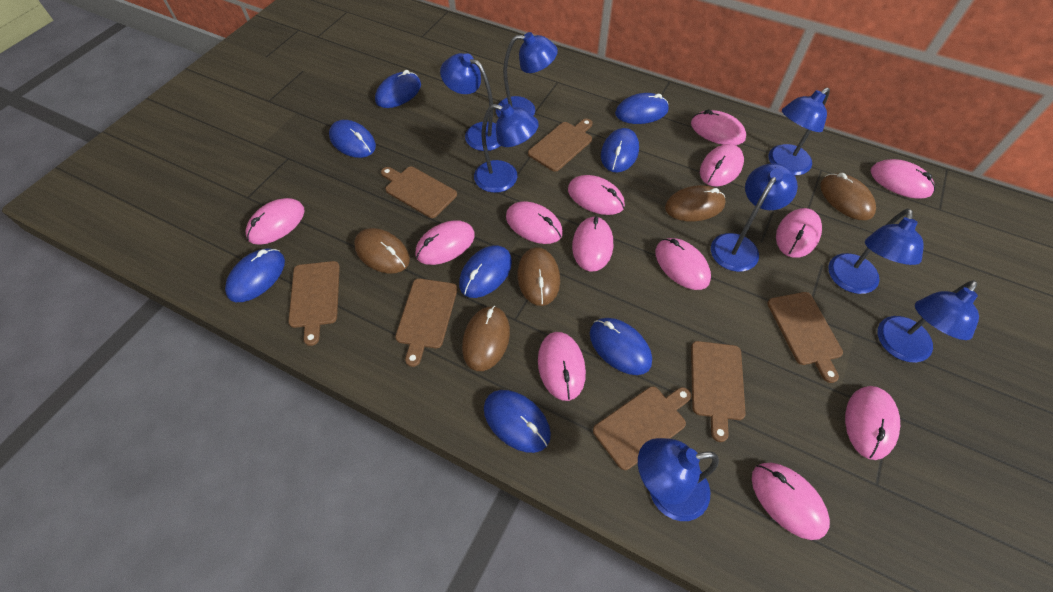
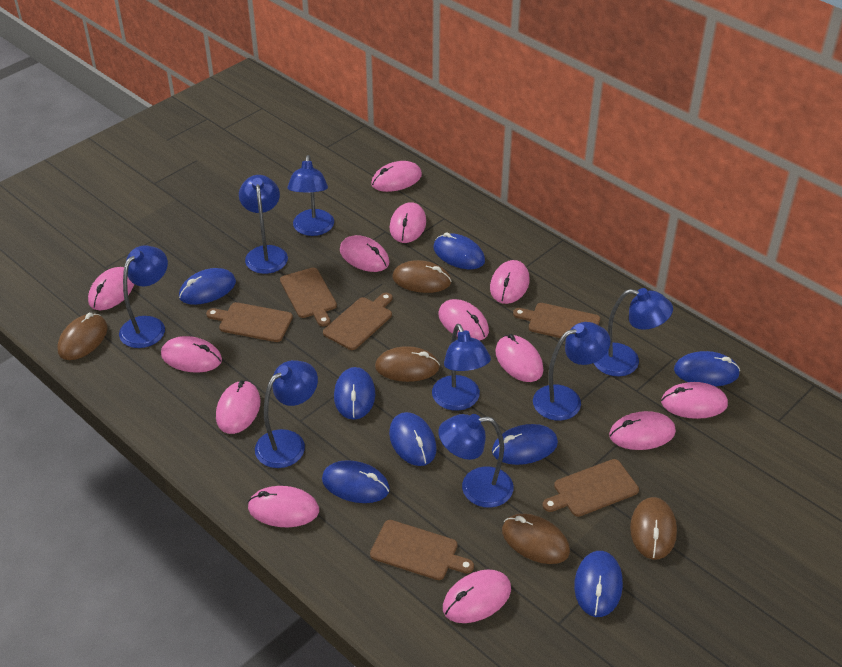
brown cutting board: 7 -> 6

